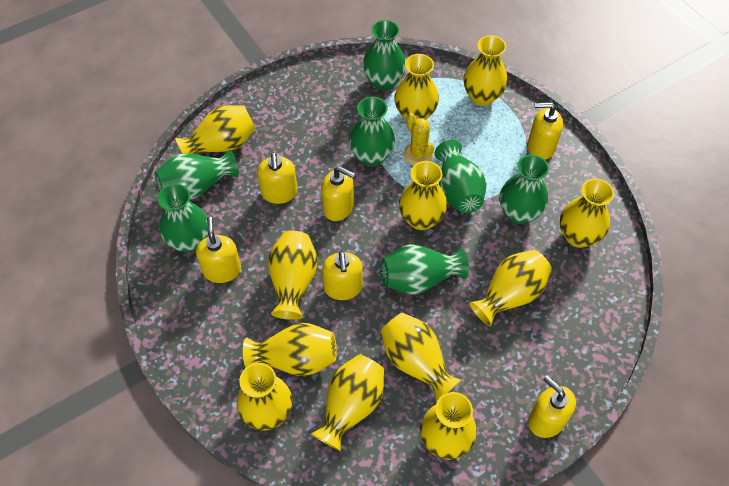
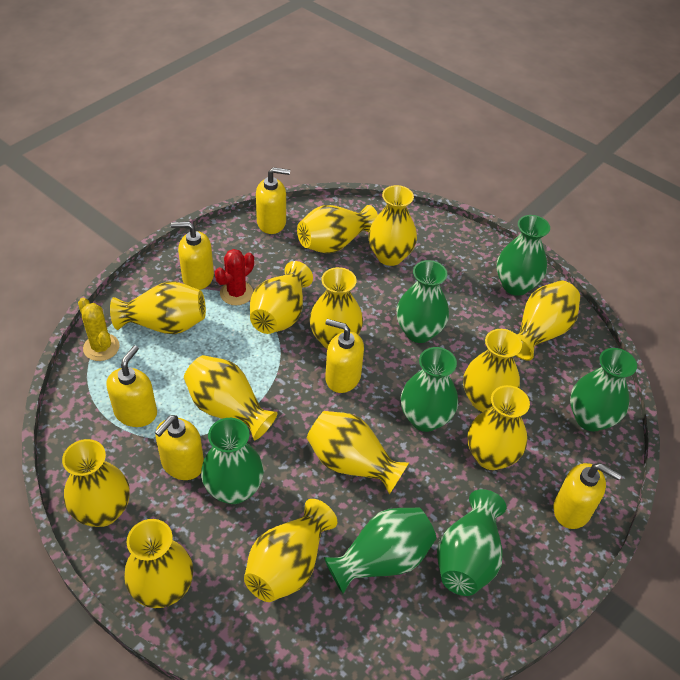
red cactus: 0 -> 1
yellow vase: 12 -> 13

